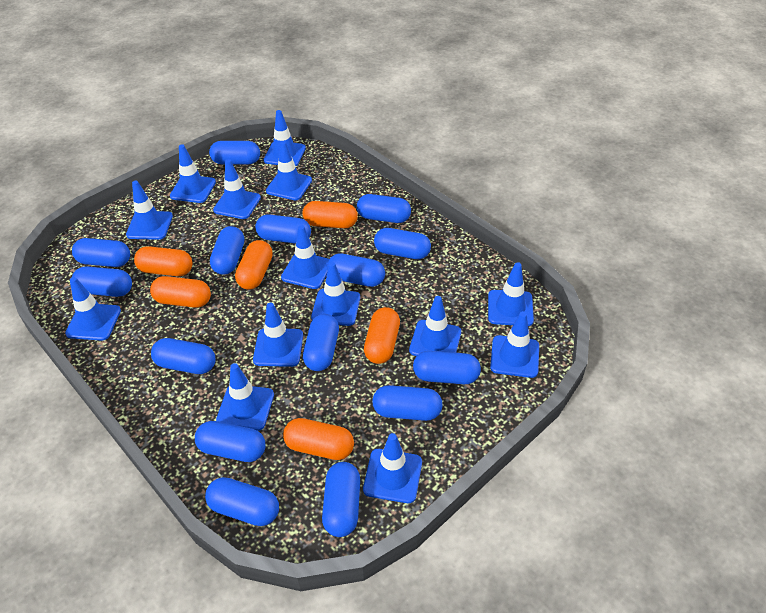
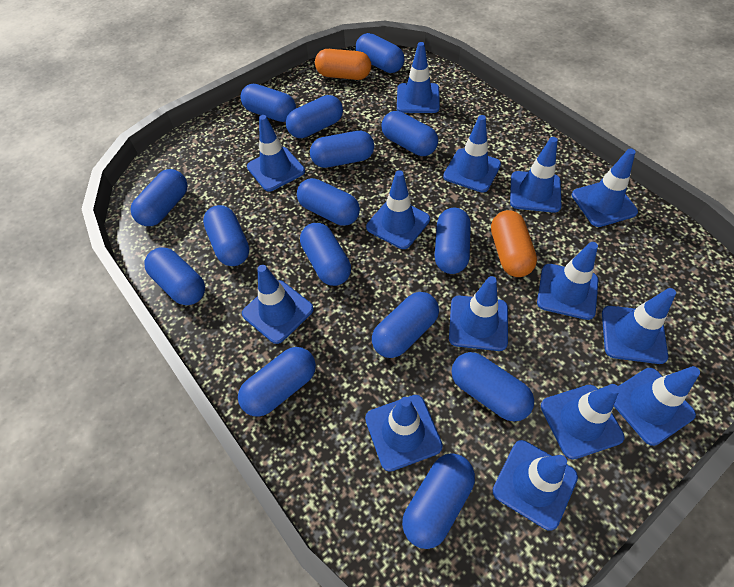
orange capsule: 6 -> 2

